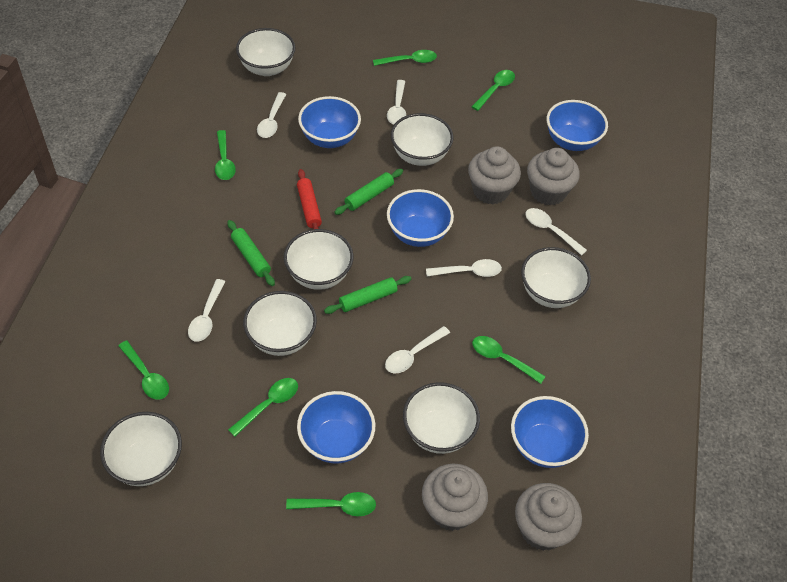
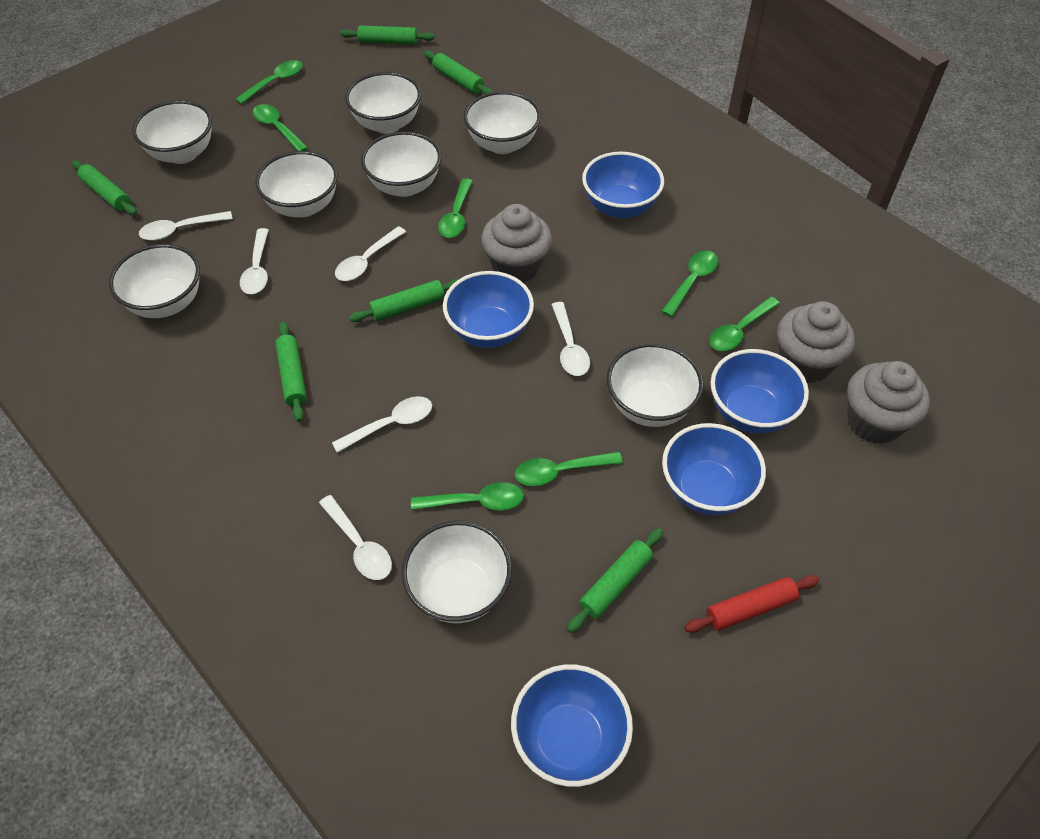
green rolling pin: 3 -> 6
grey cupcake: 4 -> 3
white bowl: 7 -> 8

